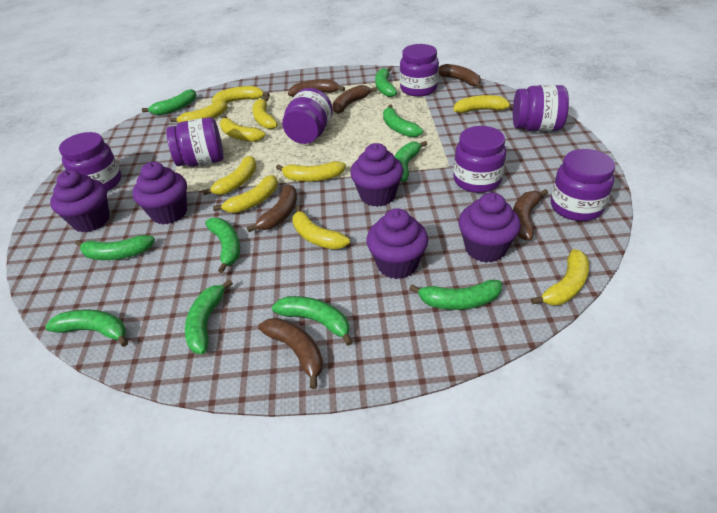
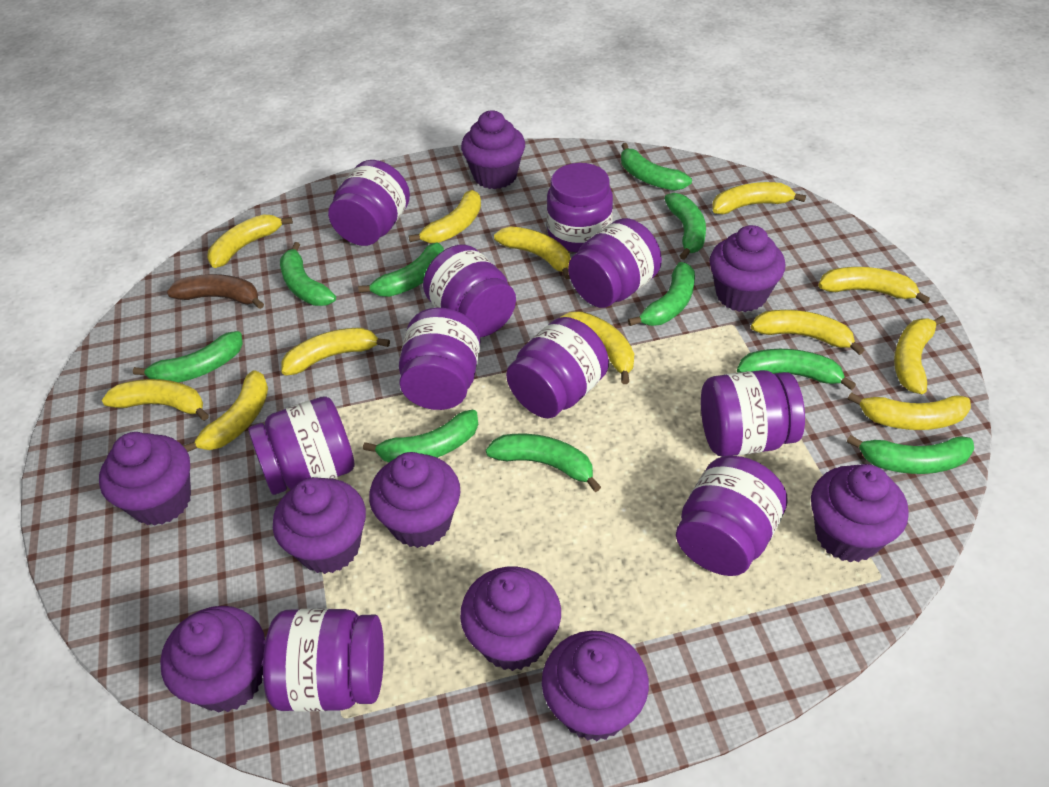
brown banana: 6 -> 1
purple cupcake: 5 -> 9
purple jar: 7 -> 10
yellow banana: 10 -> 12

